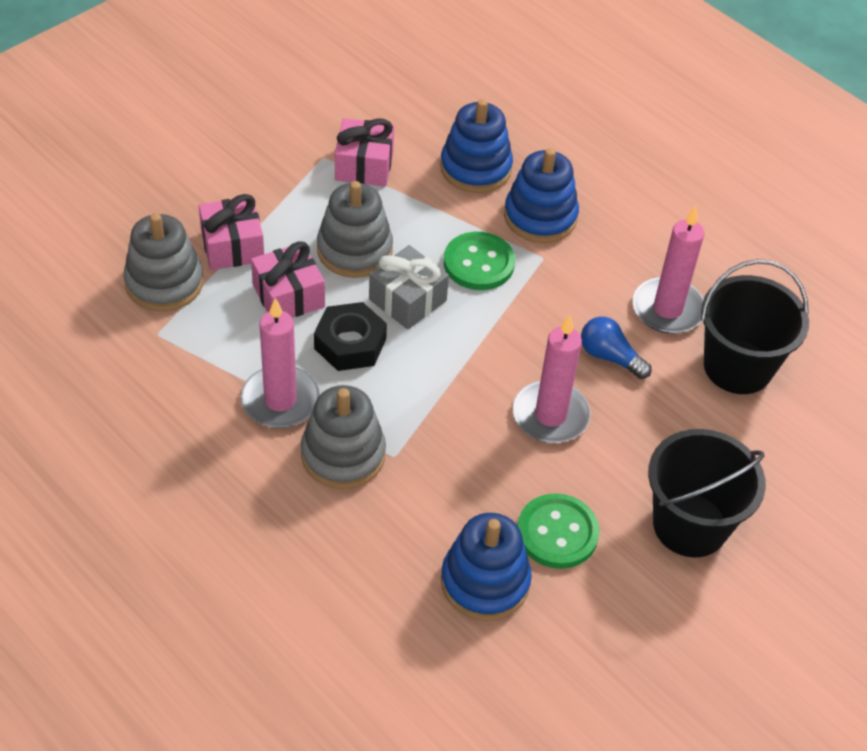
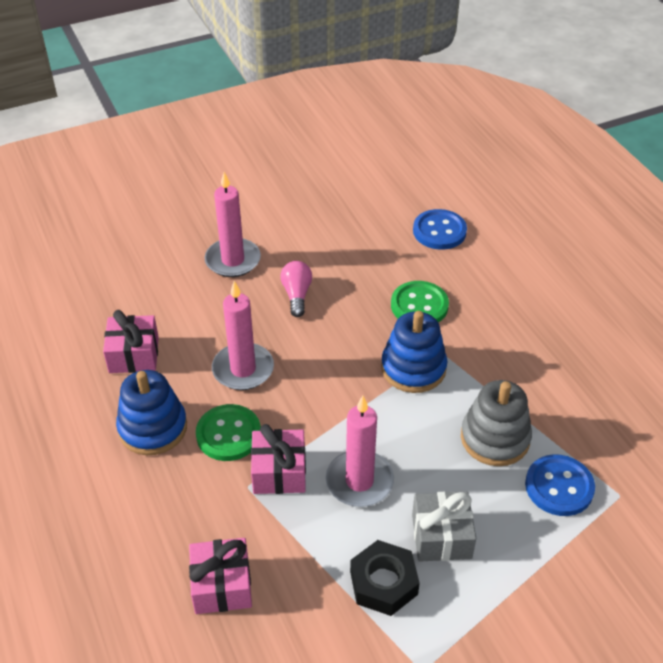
black bucket: 2 -> 0
blue button: 0 -> 2
blue light bulb: 1 -> 0
blue stacking toy: 3 -> 2
grey stacking toy: 3 -> 1
pink light bulb: 0 -> 1

